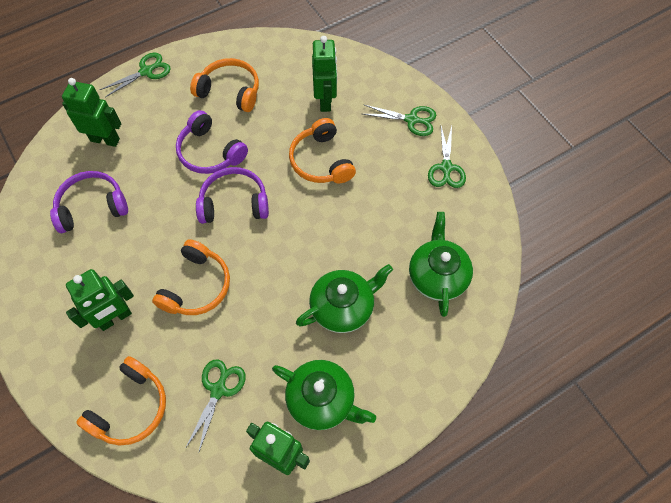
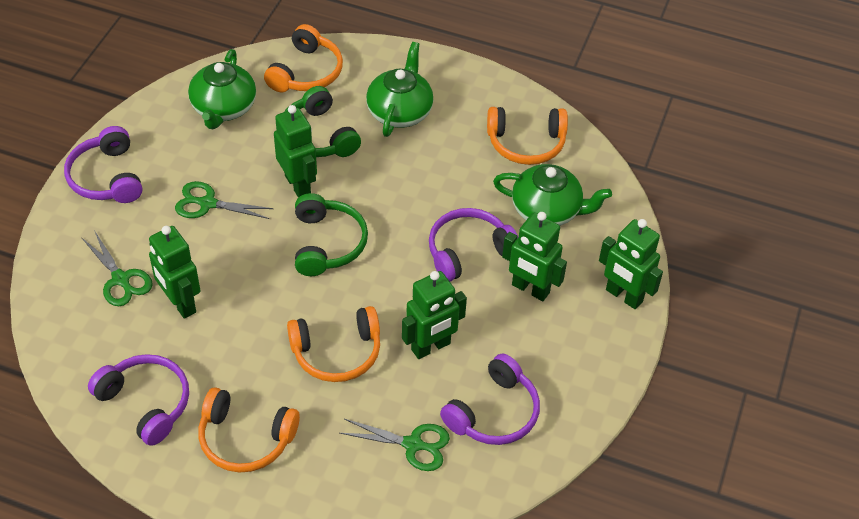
green headphones: 0 -> 2
green robot: 4 -> 5
green scissors: 4 -> 3
purple headphones: 3 -> 4

